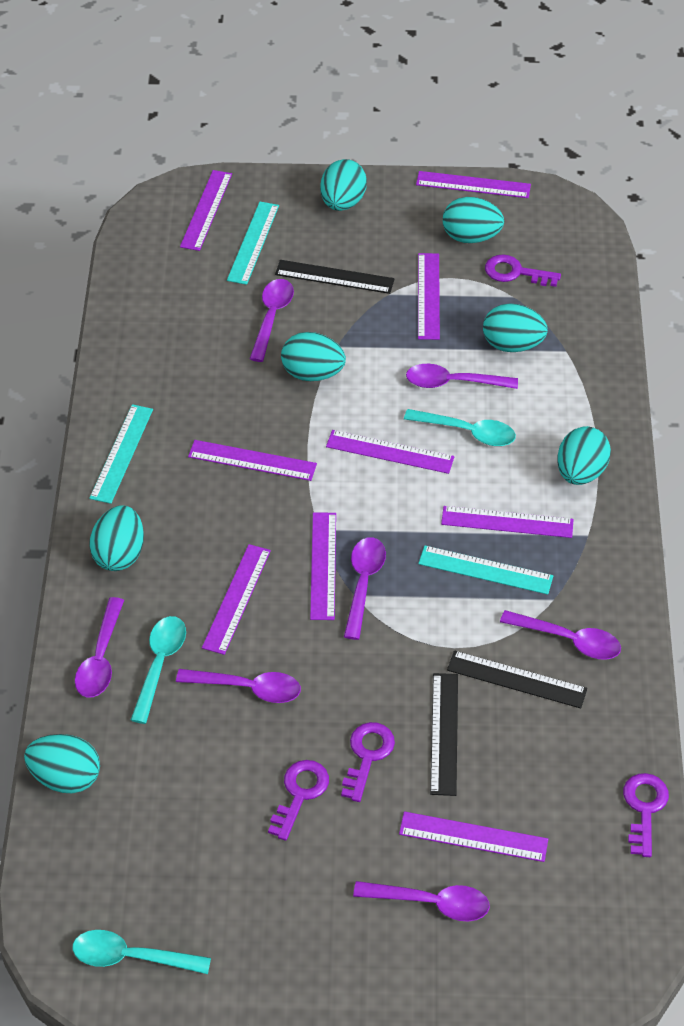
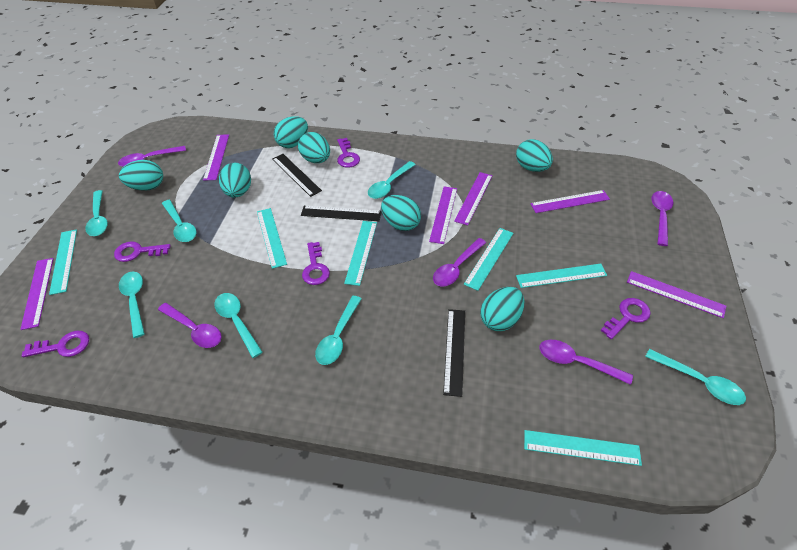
purple key: 4 -> 5
purple ruler: 9 -> 6
purple spoon: 7 -> 5
turquoise ruler: 3 -> 6
turquoise spoon: 3 -> 7

